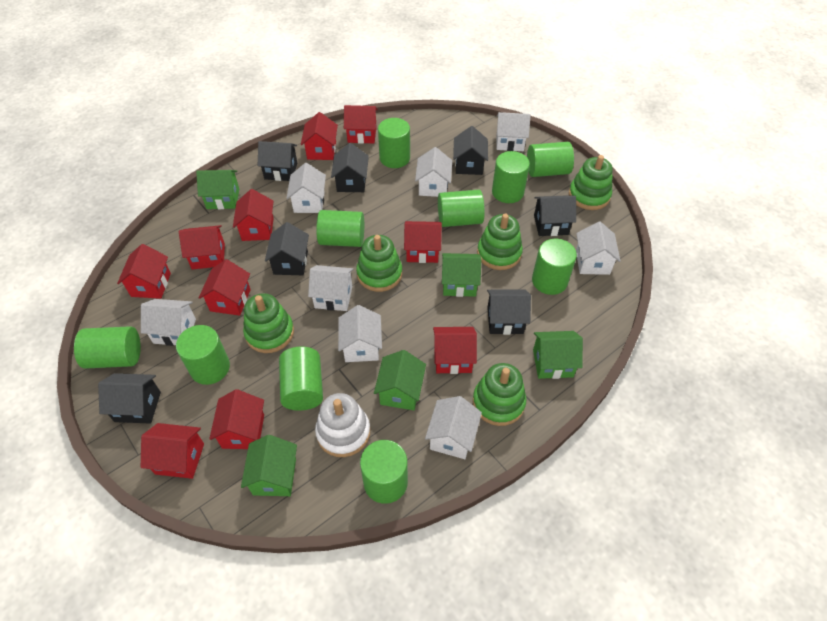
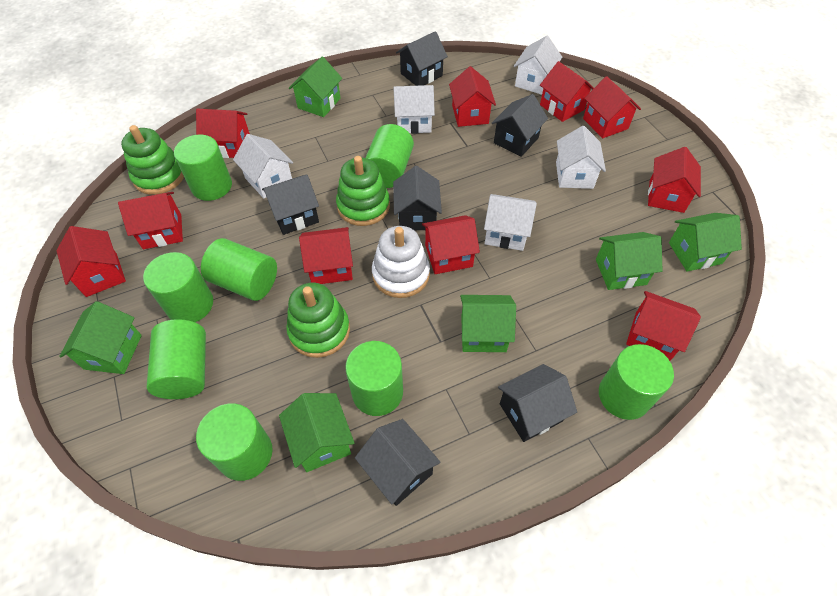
black house: 7 -> 6
green cylinder: 10 -> 8
green house: 5 -> 6
green stacking toy: 5 -> 3
white house: 8 -> 5

